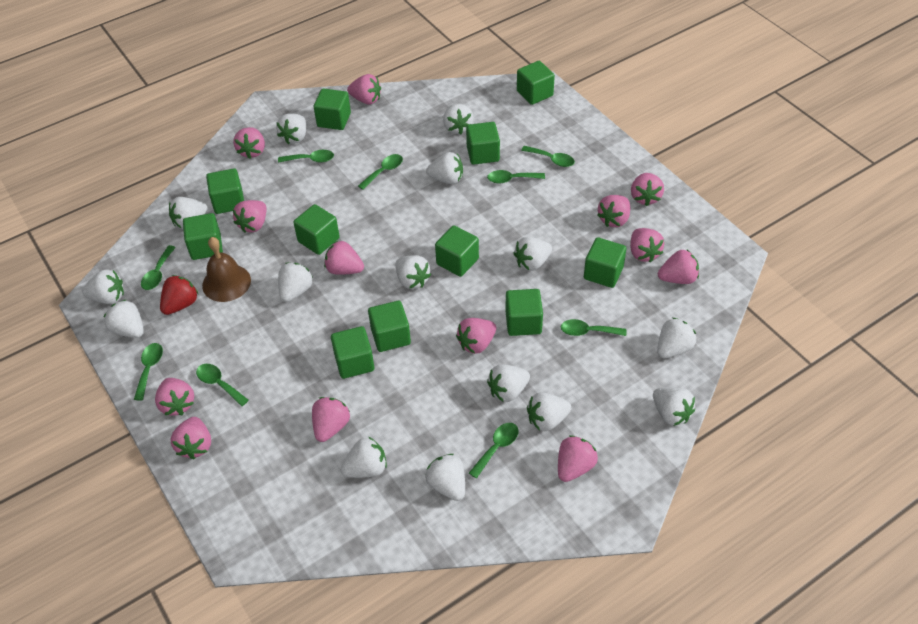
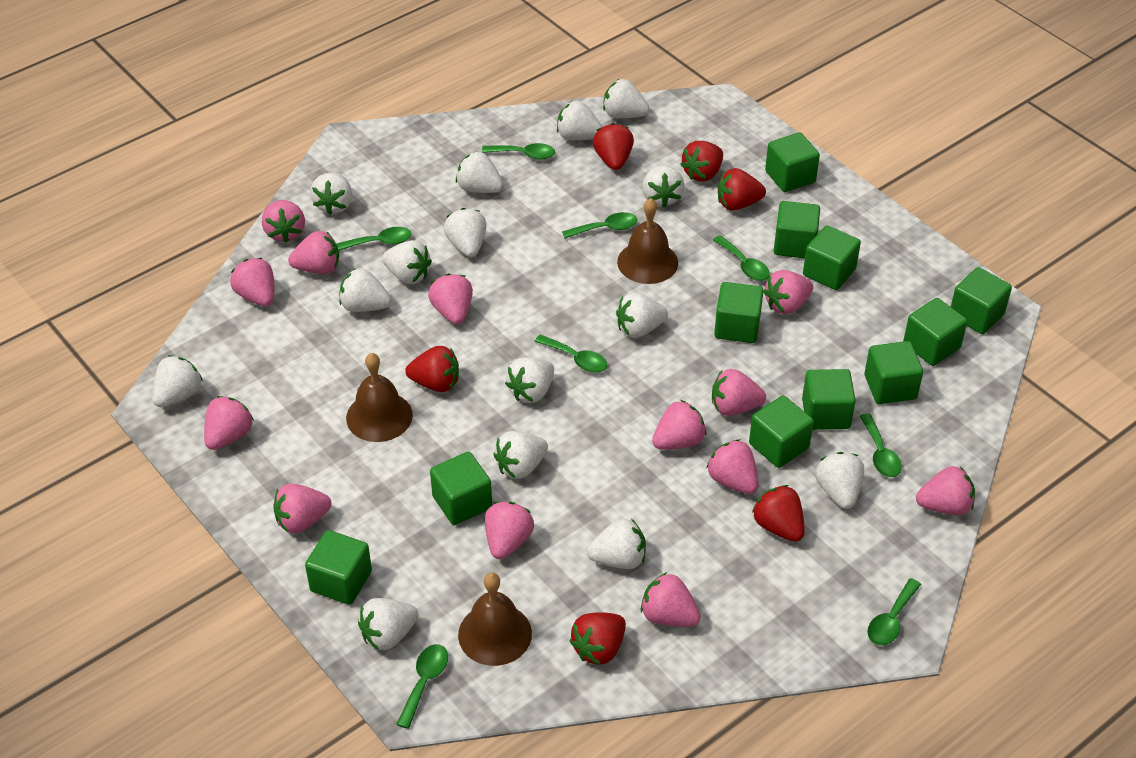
brown bell: 1 -> 3
green spoon: 9 -> 8
red strawberry: 1 -> 6

